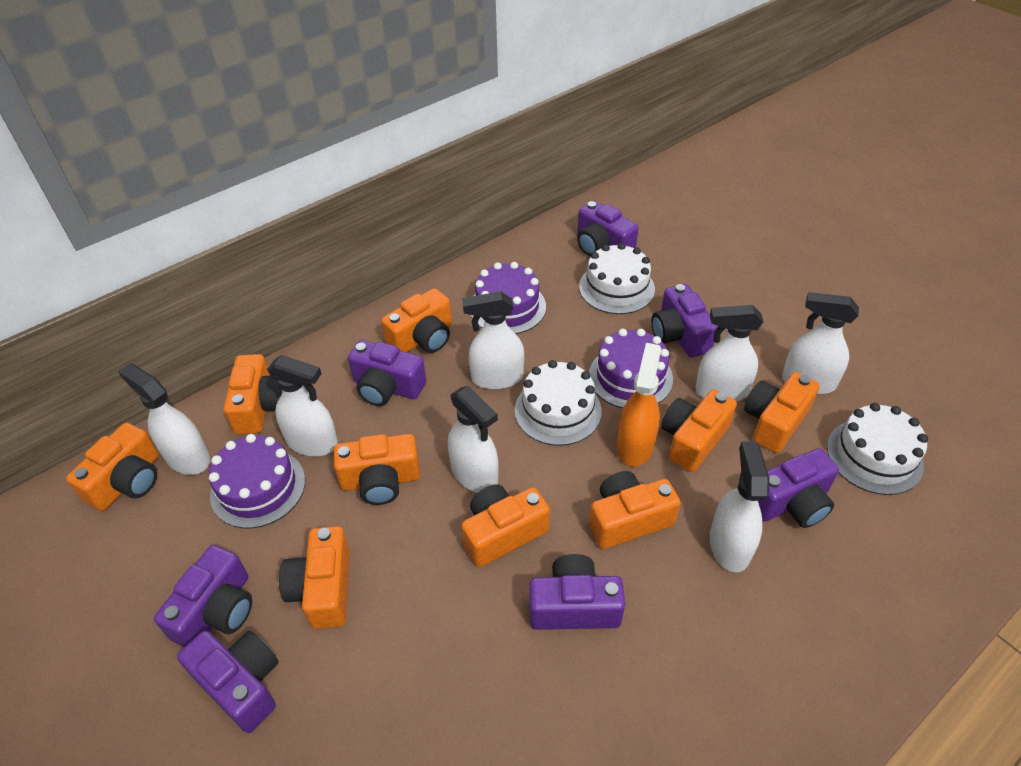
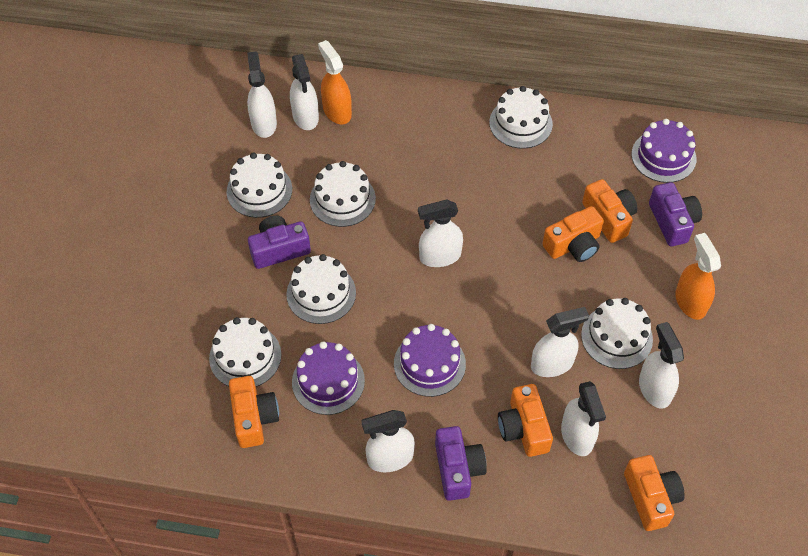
orange camera: 9 -> 5
orange spray bottle: 1 -> 2
purple camera: 7 -> 3
white cake: 3 -> 6

